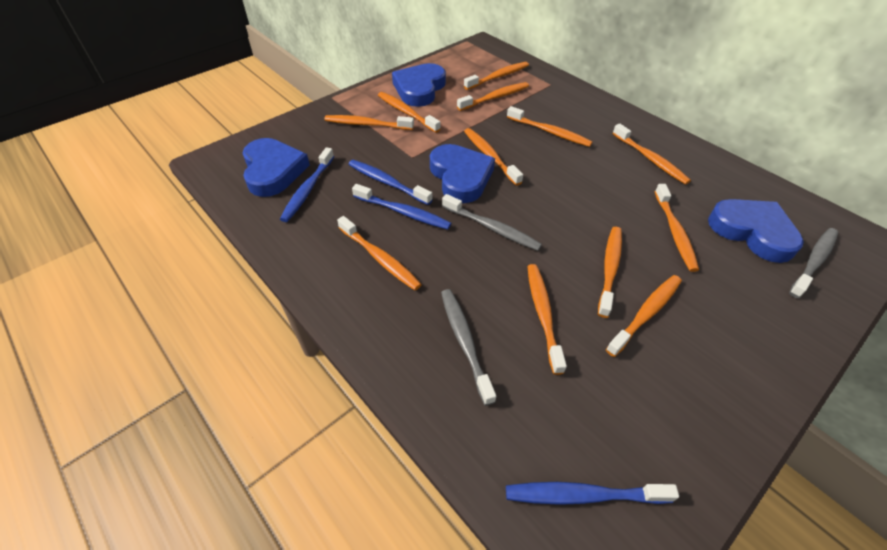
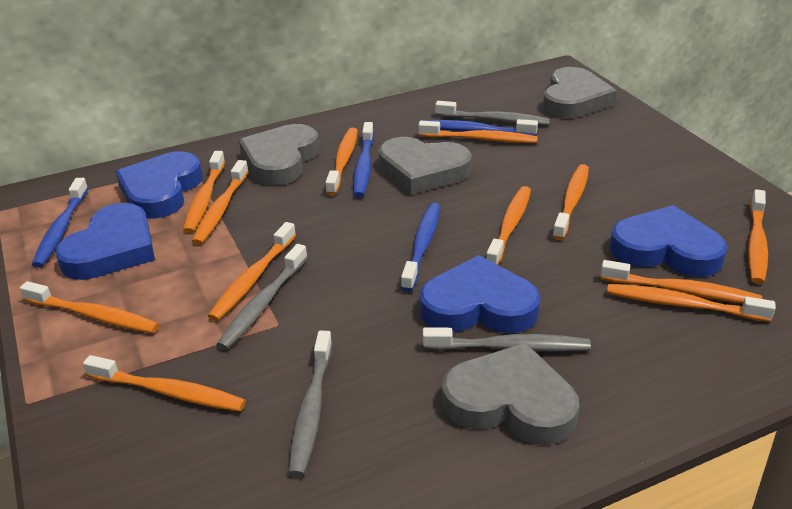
grey heart: 0 -> 4
grey toothbrush: 3 -> 4

